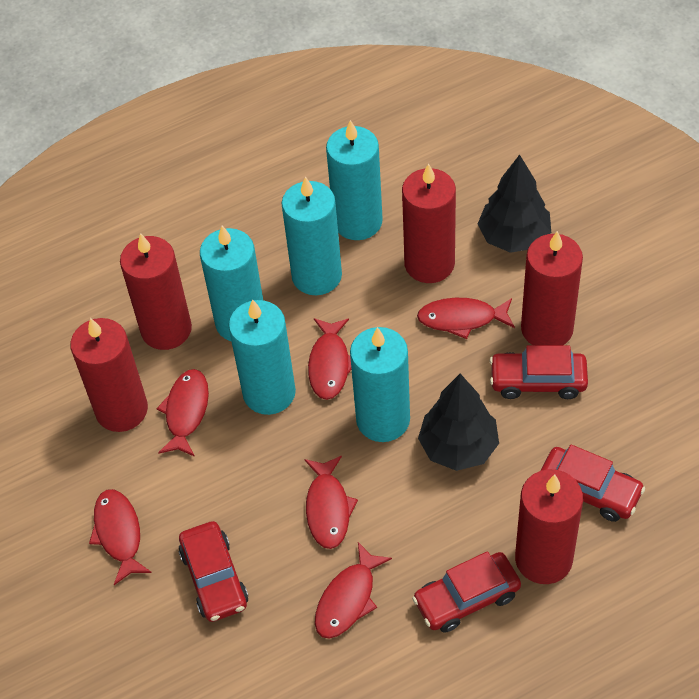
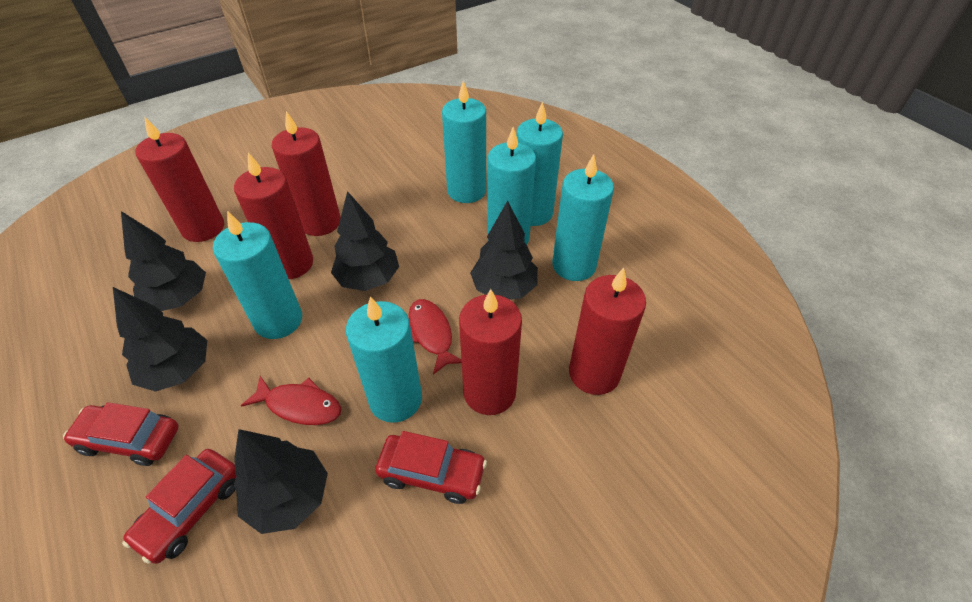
black tree: 2 -> 5
red car: 4 -> 3
red fish: 6 -> 2
turquoise candle: 5 -> 6

